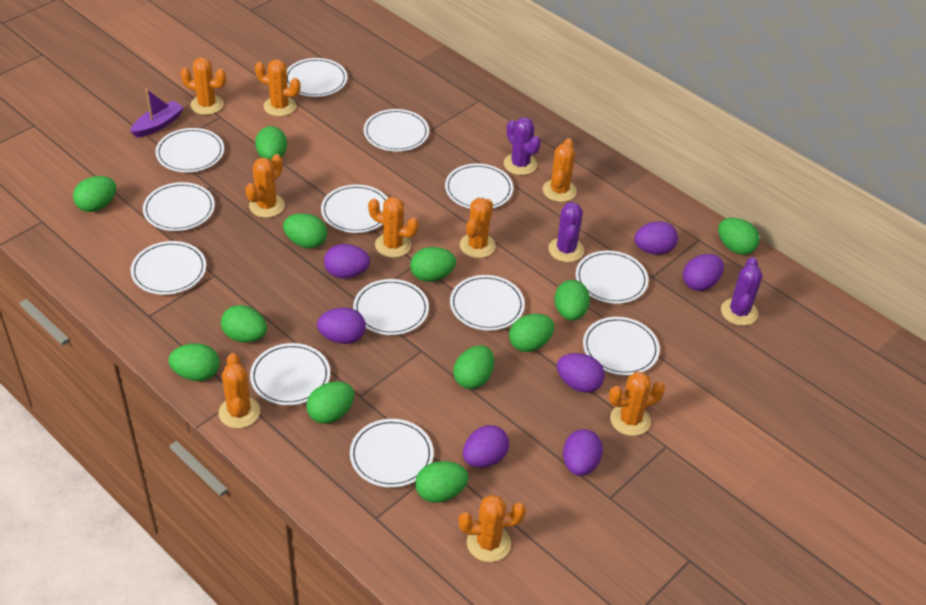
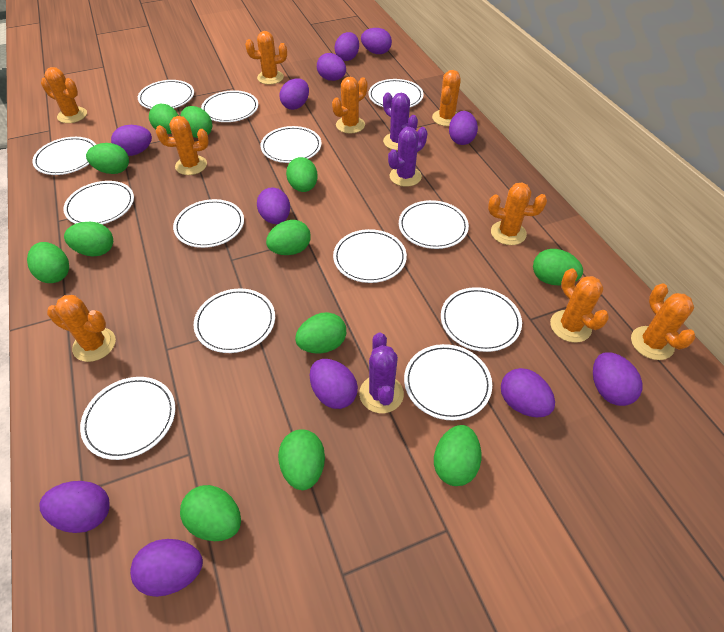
purple boat: 1 -> 0
purple egg: 7 -> 12

